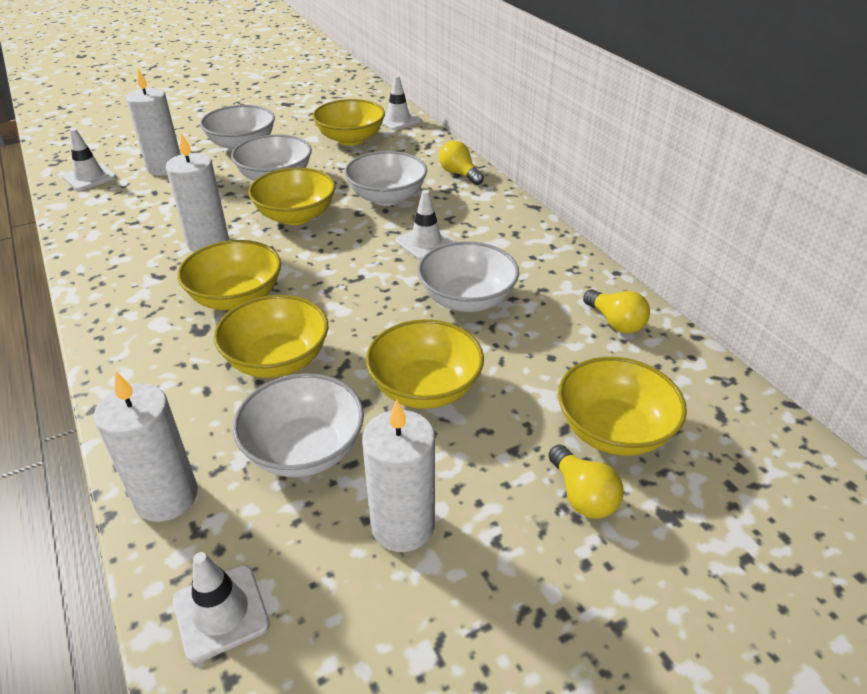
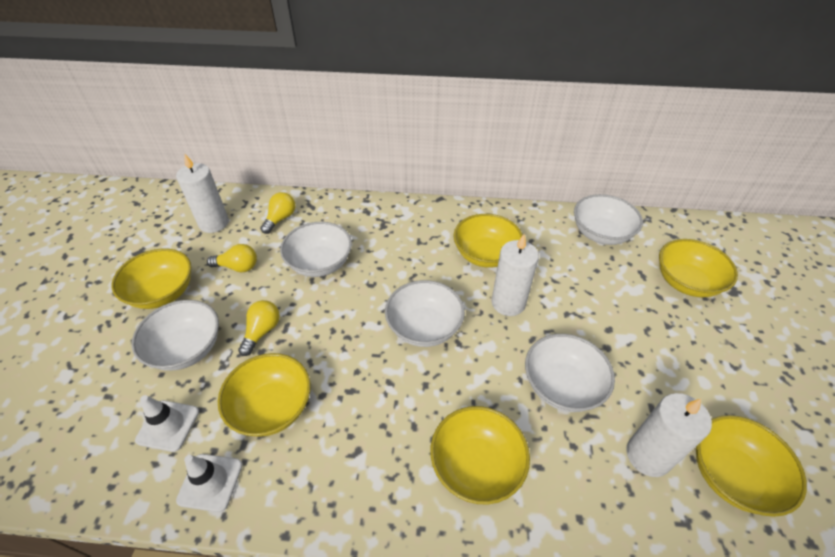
white candle: 4 -> 3
white traffic cone: 4 -> 2

